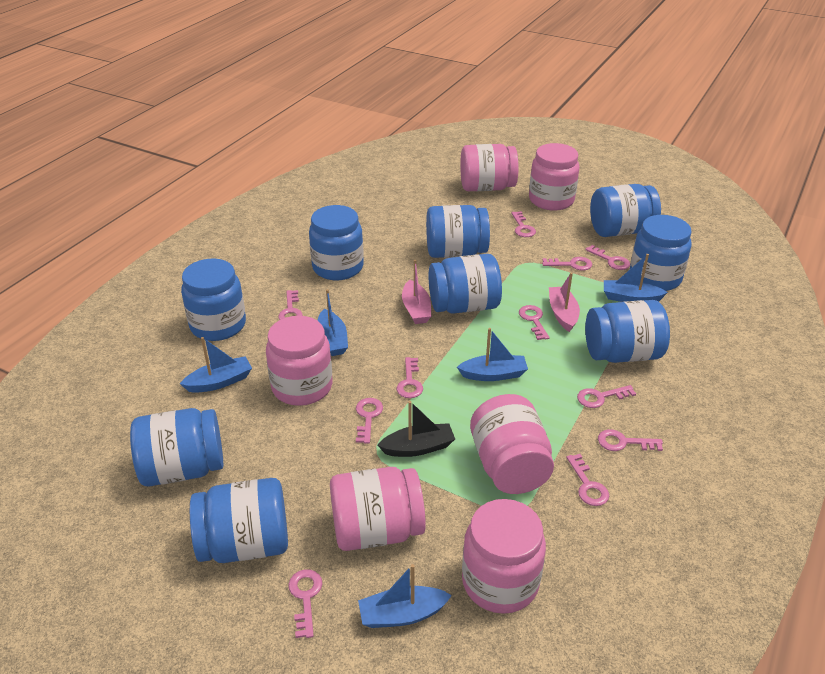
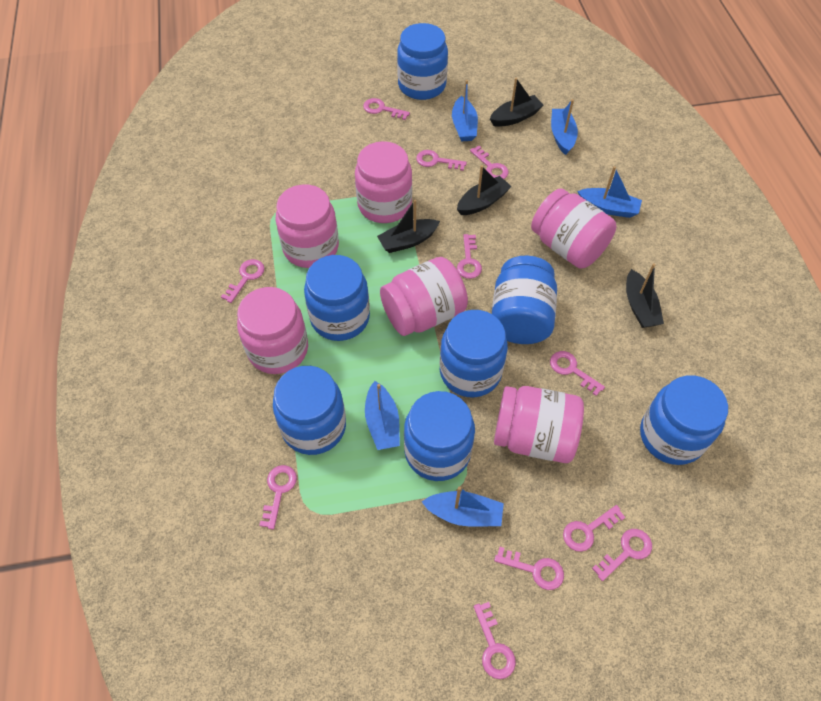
black boat: 1 -> 4
blue jar: 9 -> 7
pink boat: 2 -> 0

